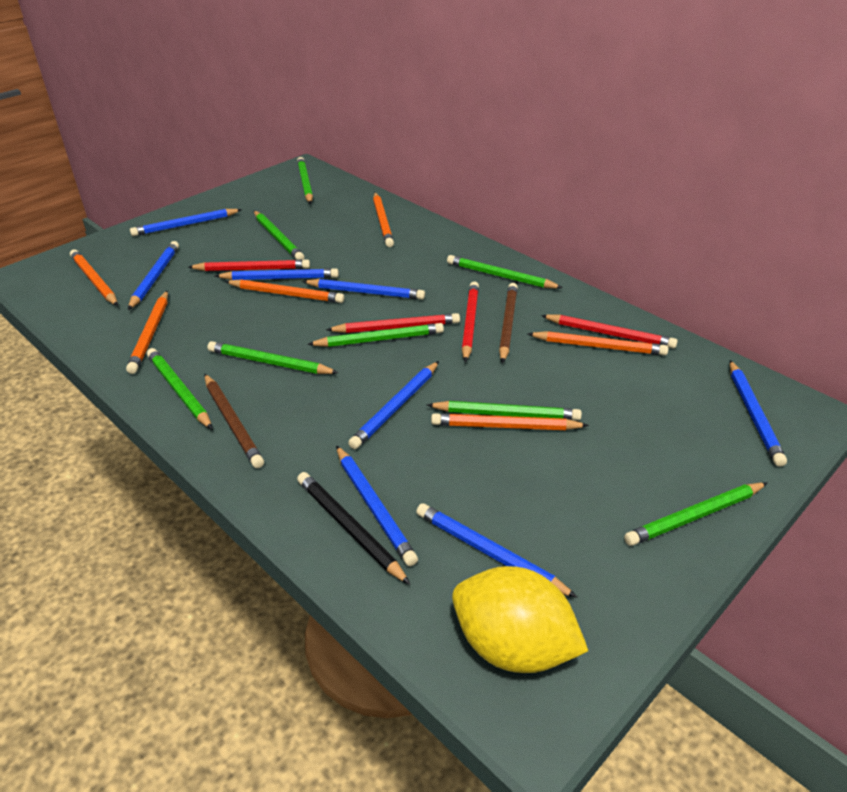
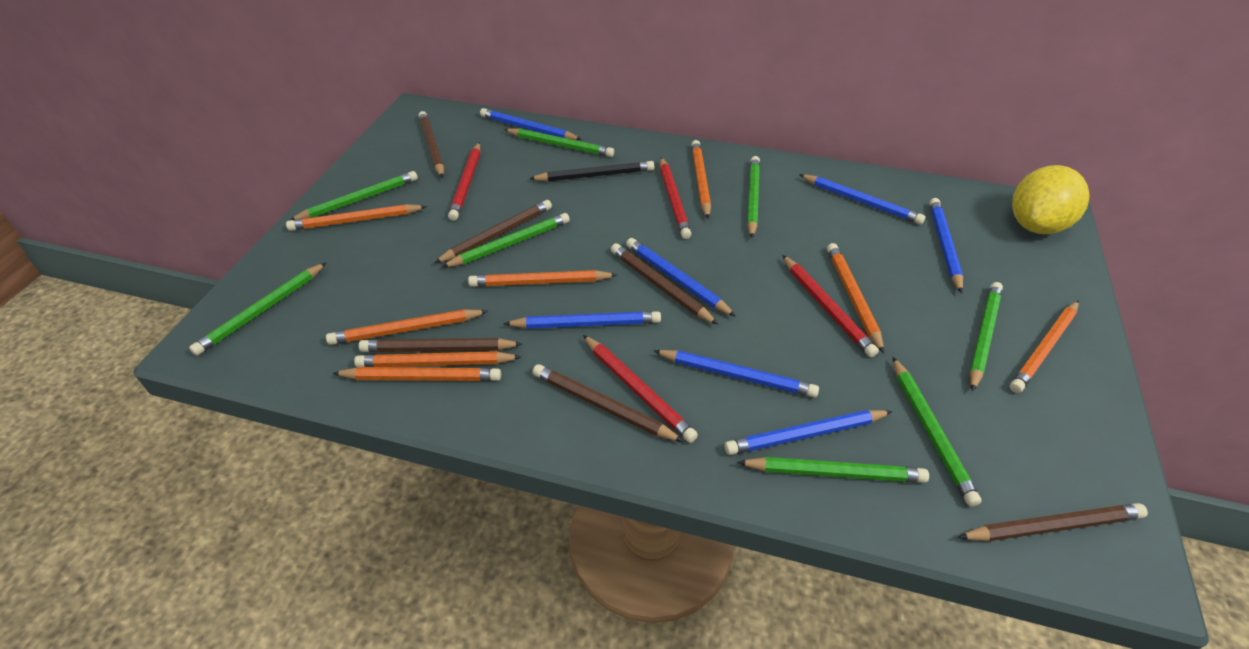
blue pencil: 8 -> 7
brown pencil: 2 -> 6
orange pencil: 6 -> 8

